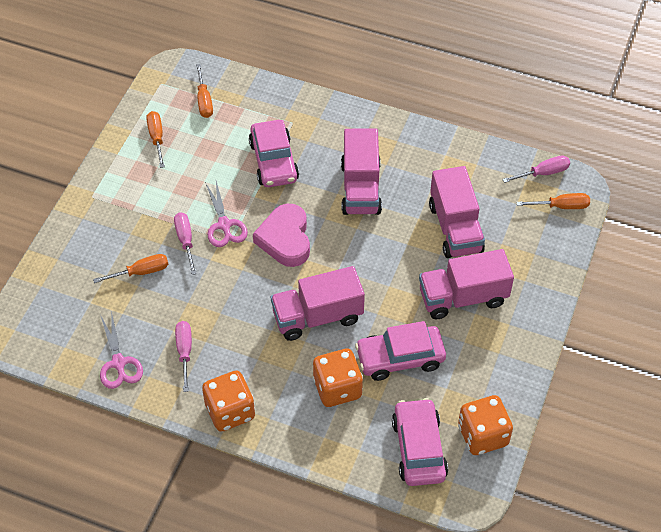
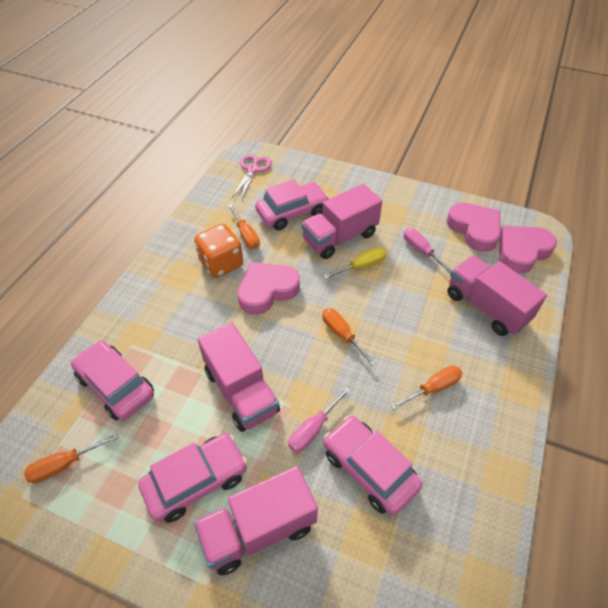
orange dice: 3 -> 1
pink car: 3 -> 4
pink heart: 1 -> 3
pink scissors: 2 -> 1
pink screwdriver: 3 -> 2
yellow screwdriver: 0 -> 1

